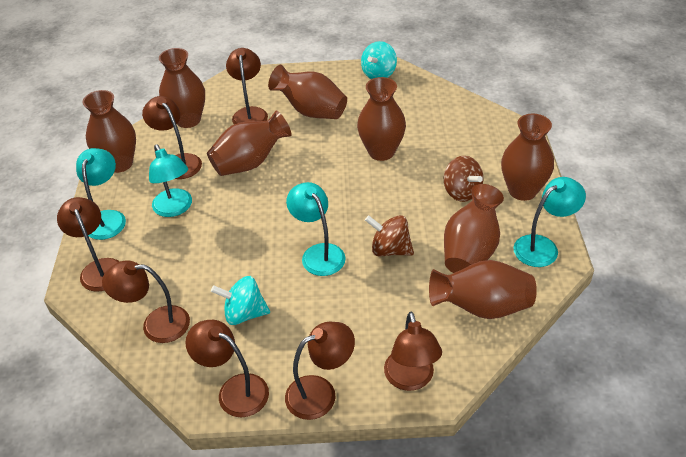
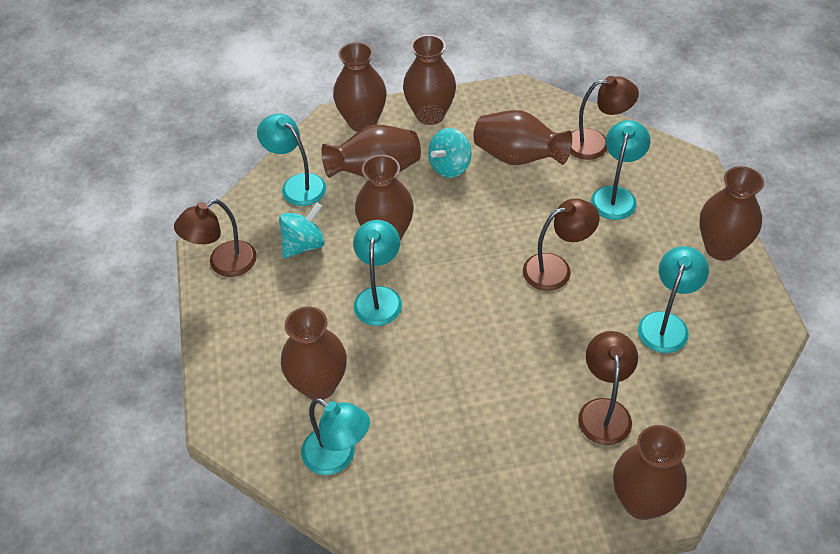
brown lamp: 7 -> 4
brown spinning top: 2 -> 0
turquoise lamp: 4 -> 5

